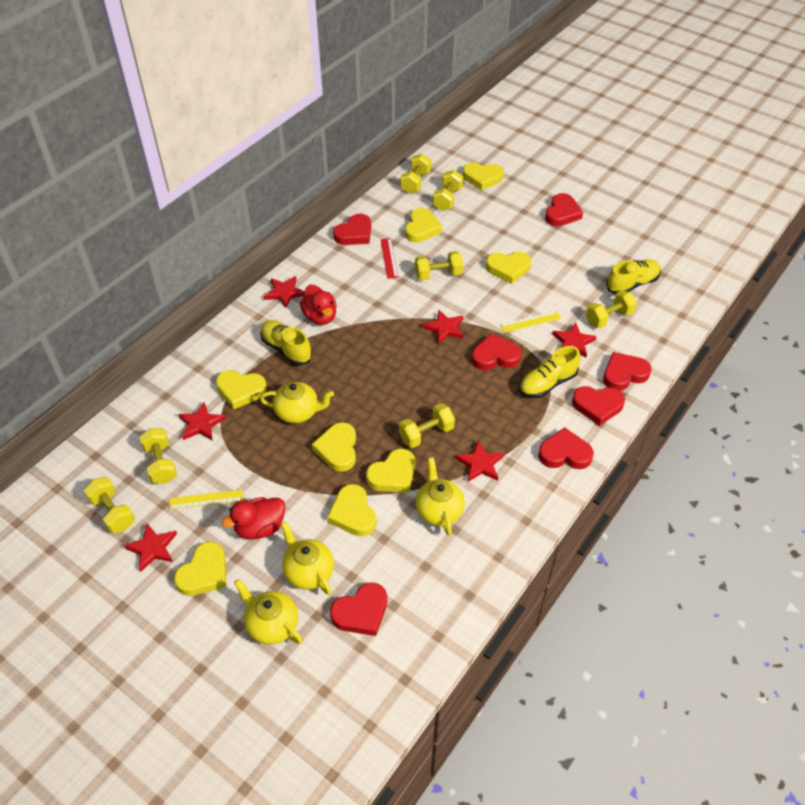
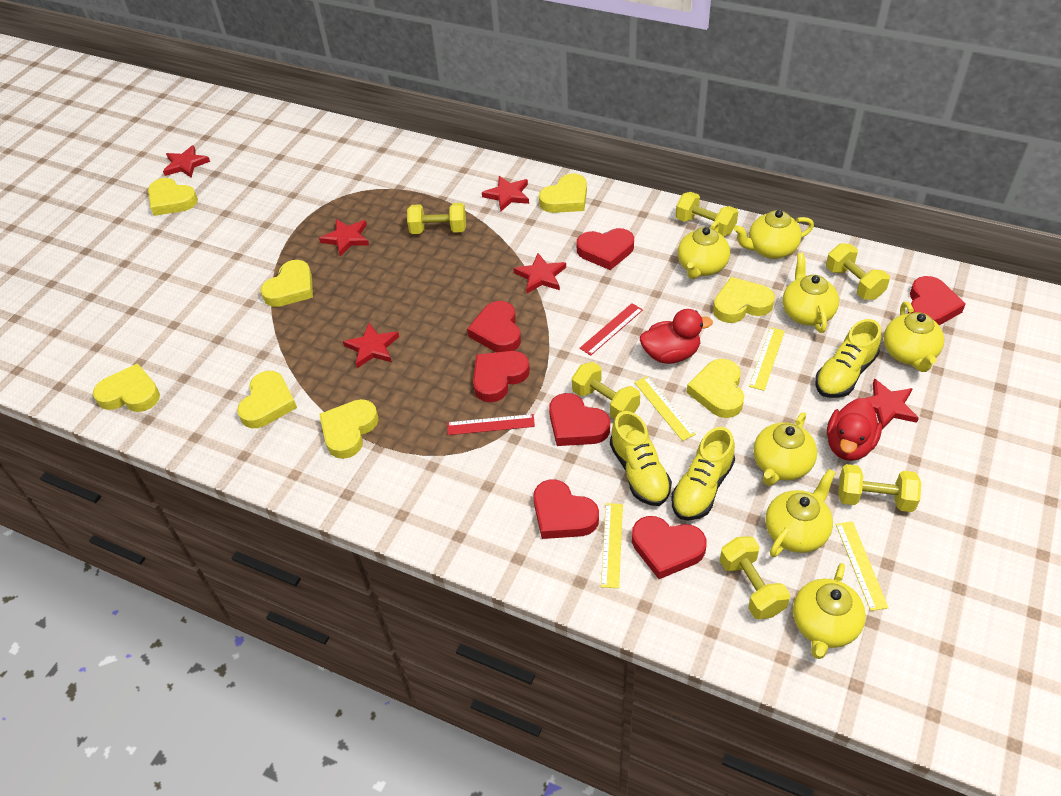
red ruler: 1 -> 2
yellow dumbbell: 7 -> 6
yellow ruler: 2 -> 4
yellow teapot: 4 -> 7

